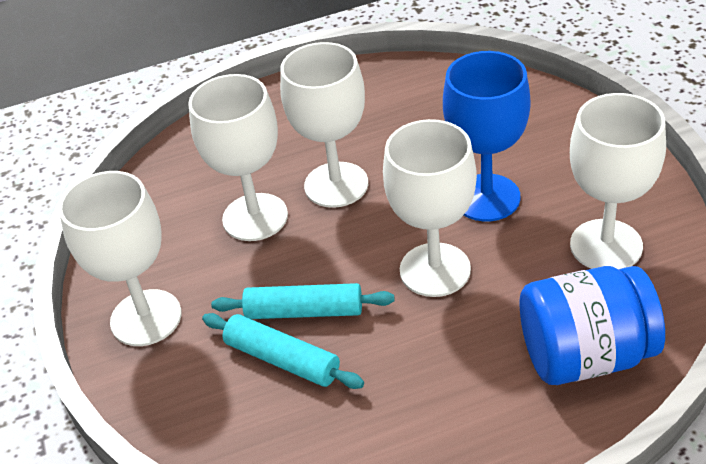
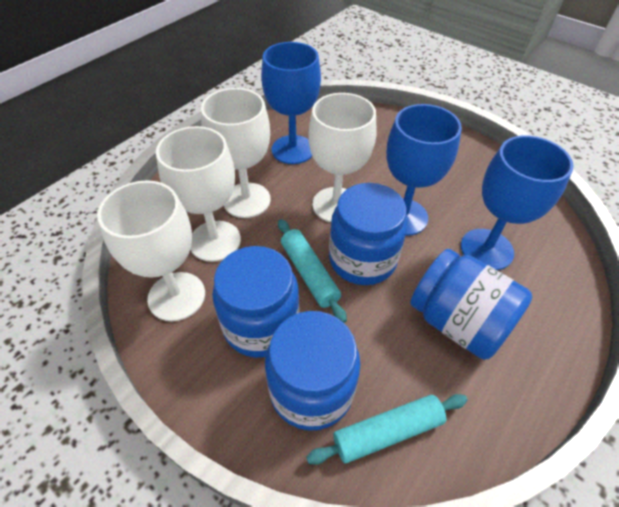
blue goblet: 1 -> 3
blue jar: 1 -> 4
white goblet: 5 -> 4

